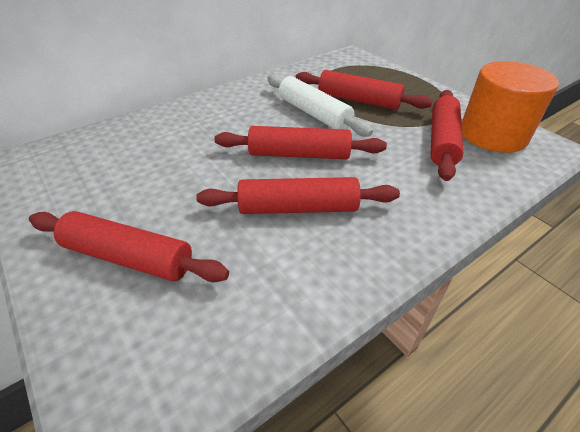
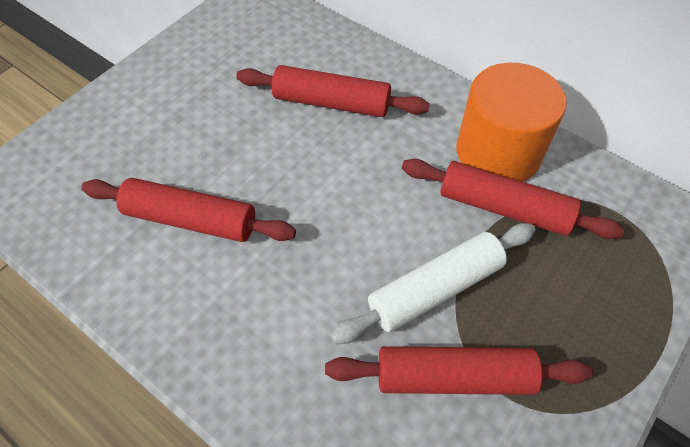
red rolling pin: 5 -> 4

